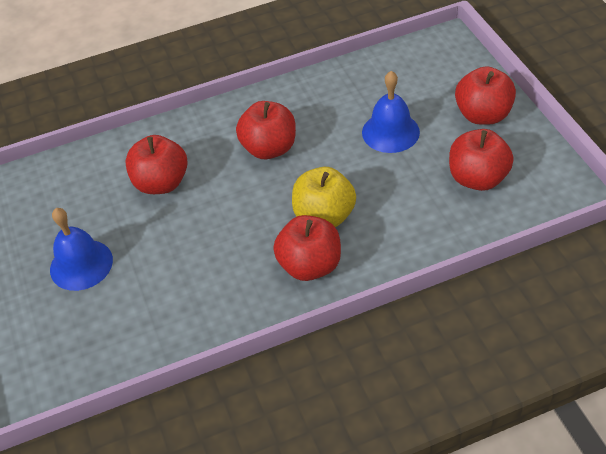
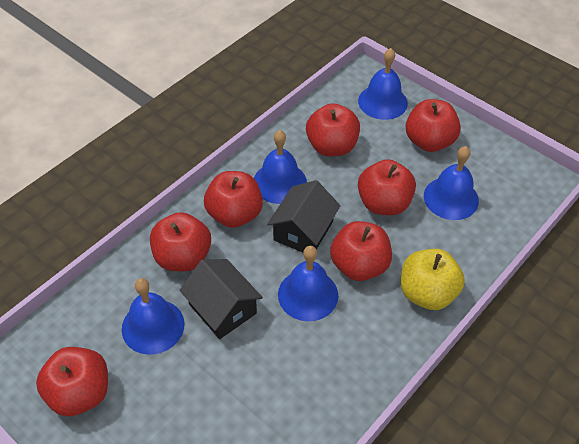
black house: 0 -> 2
blue bell: 2 -> 5
red apple: 5 -> 7

